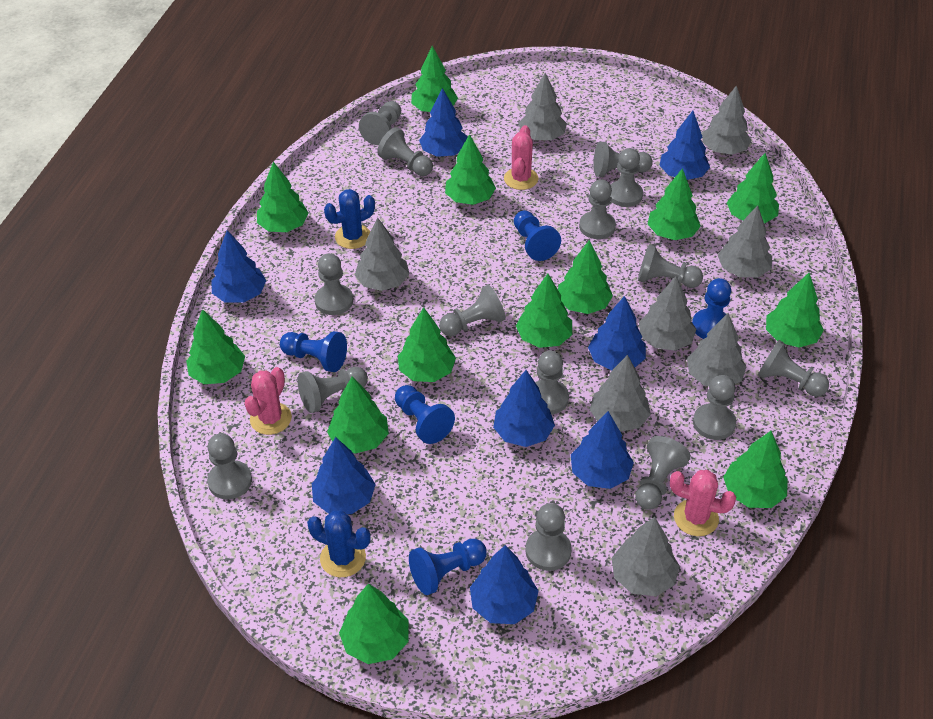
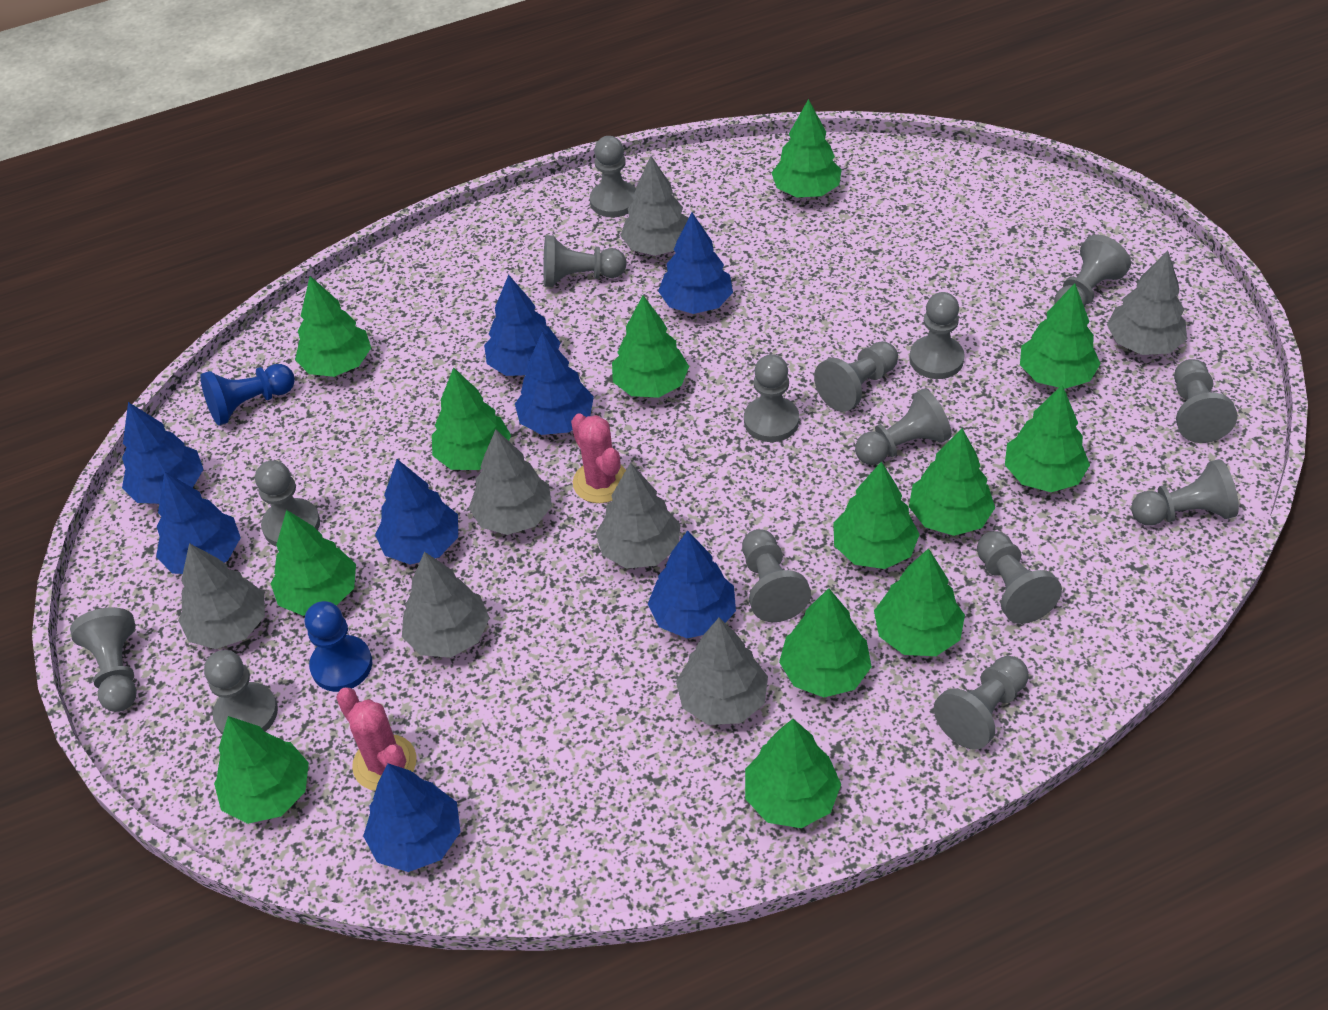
blue cactus: 2 -> 0
blue pawn: 5 -> 2
grey tree: 8 -> 7
pink cactus: 3 -> 2

